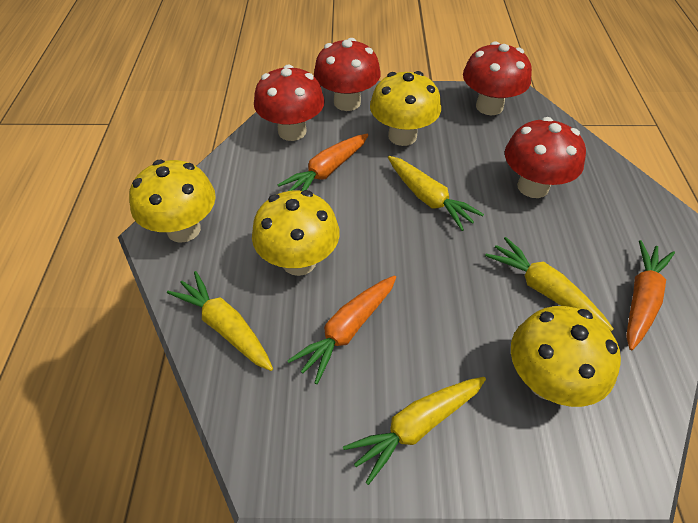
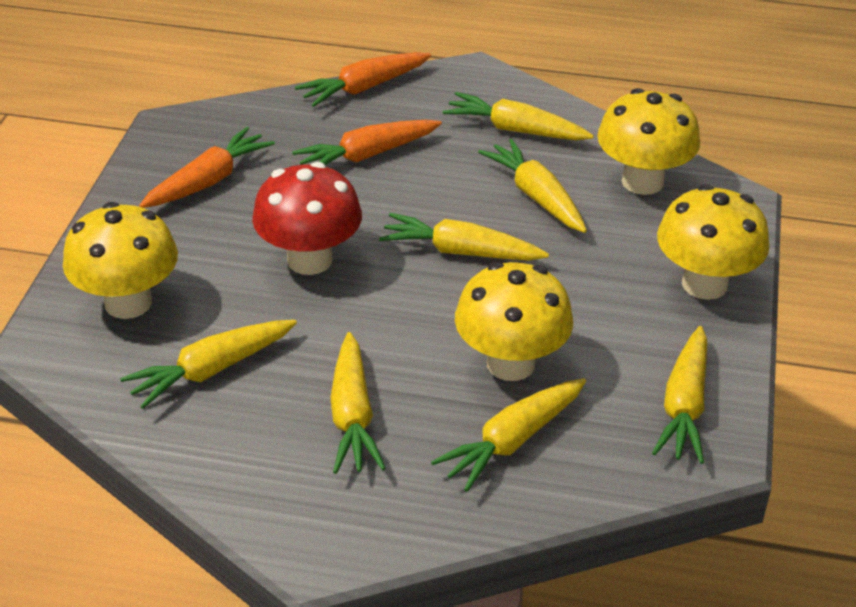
red mushroom: 4 -> 1
yellow carrot: 4 -> 7

